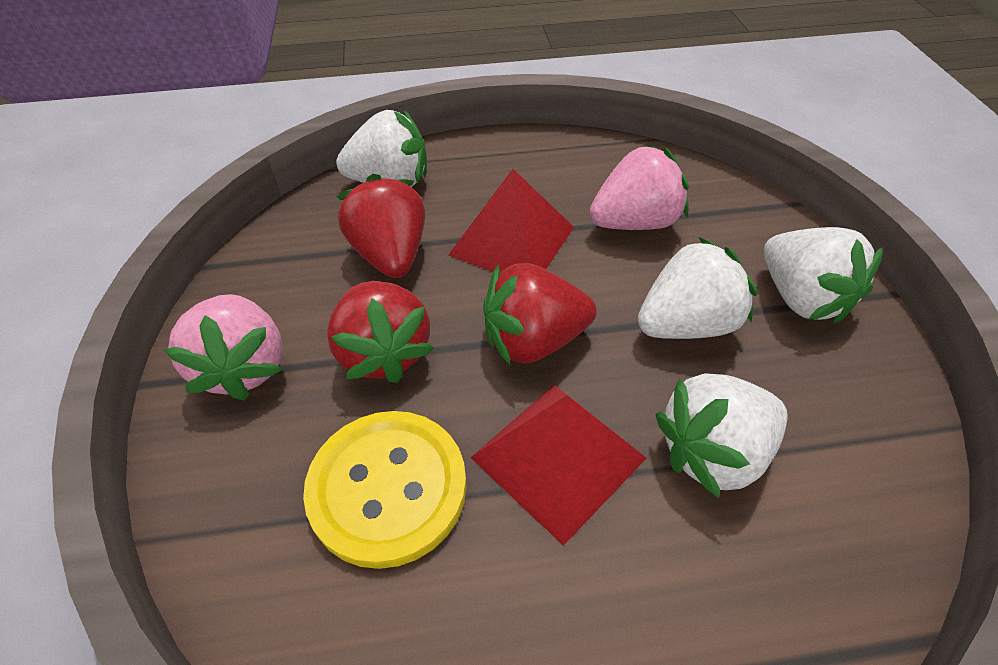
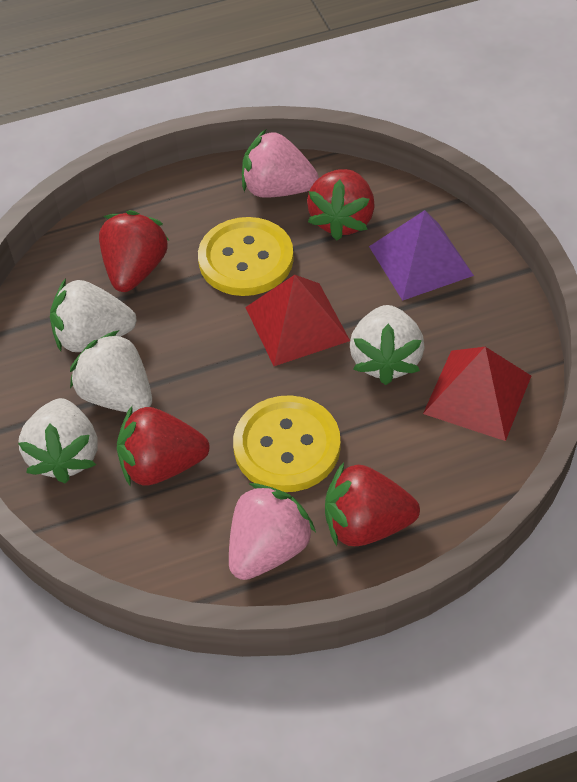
purple pyramid: 0 -> 1
red strawberry: 3 -> 4
yellow button: 1 -> 2

